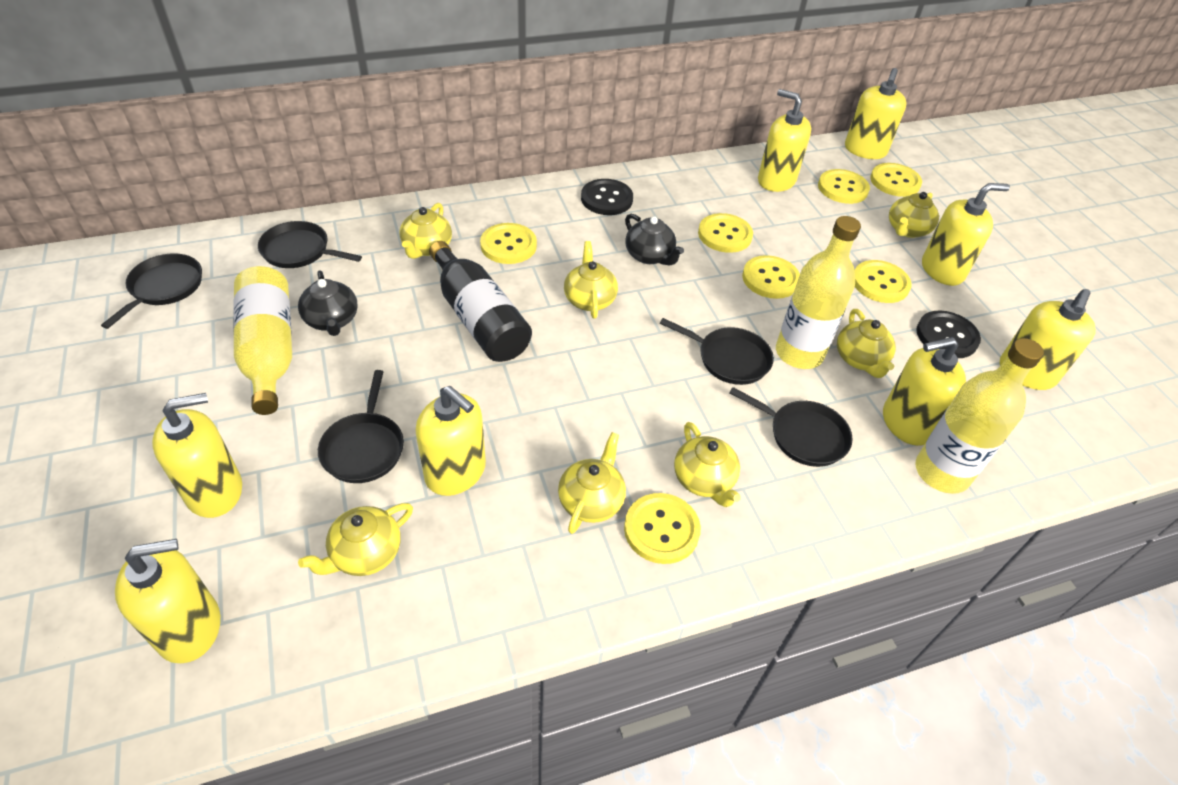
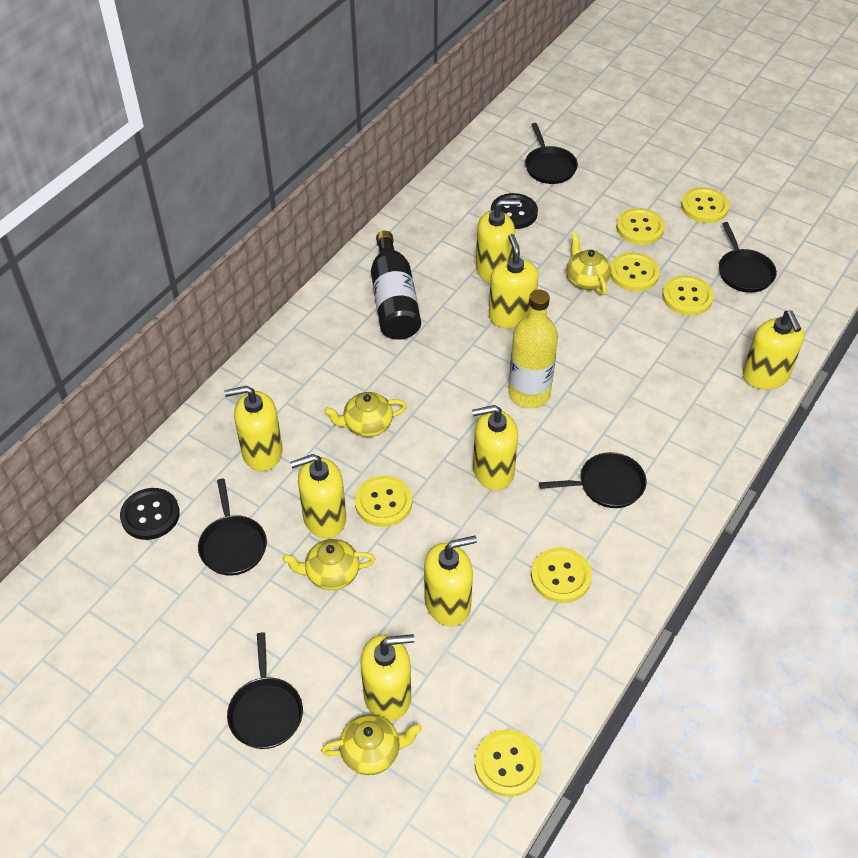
black teapot: 2 -> 0
yellow bottle: 3 -> 1
yellow teapot: 7 -> 4

